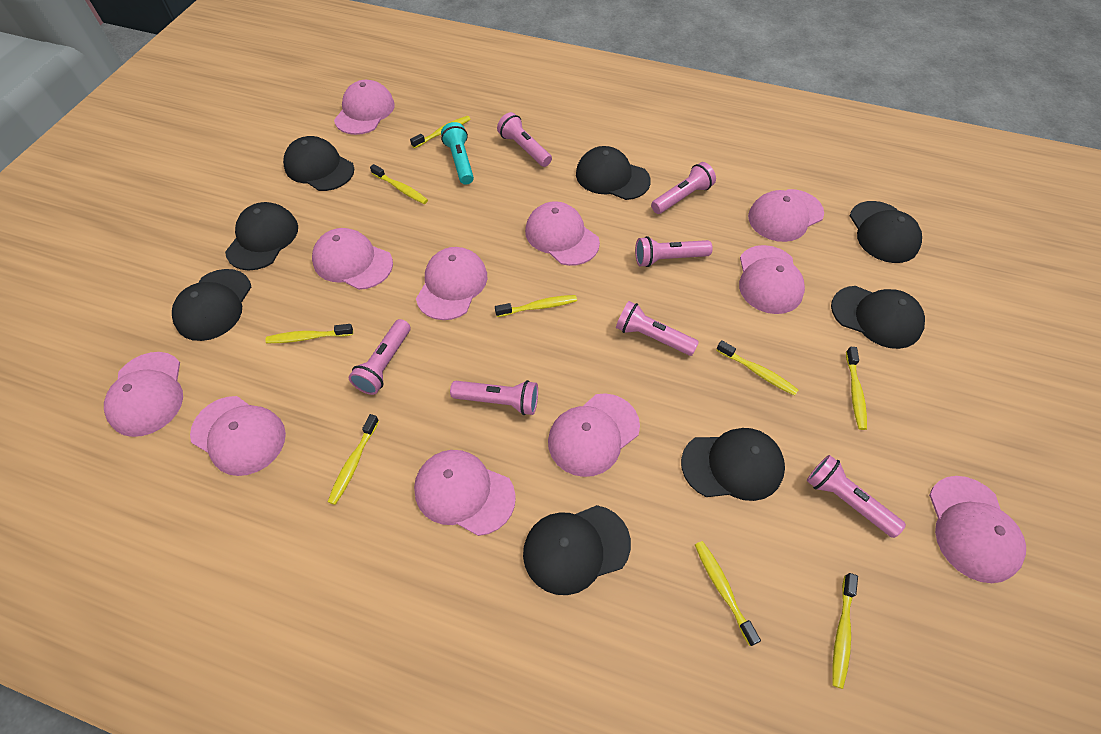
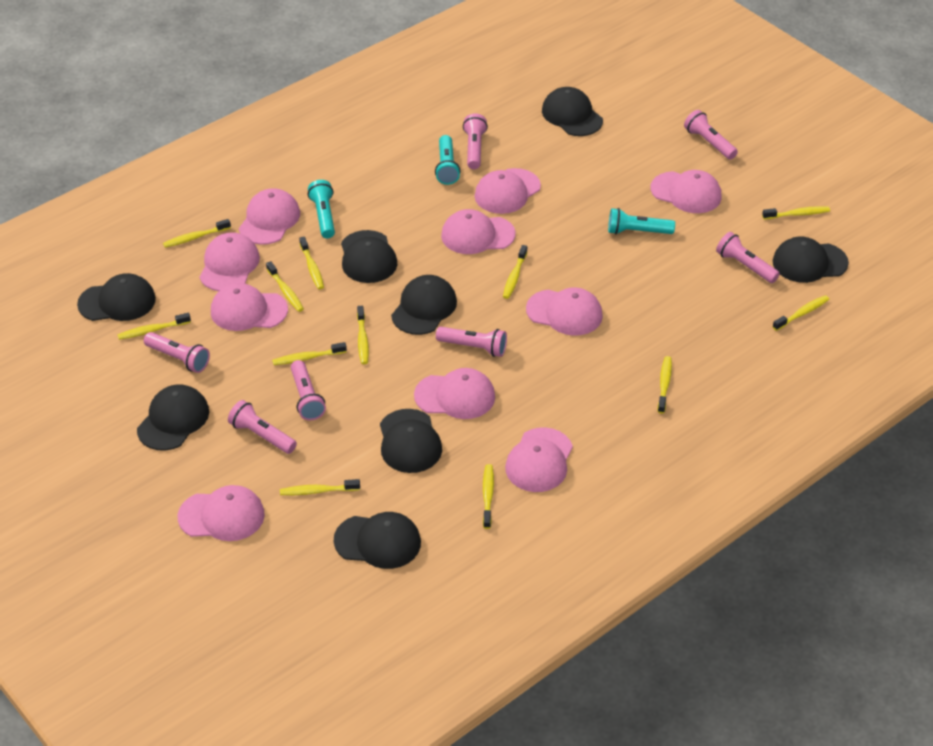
pink cap: 11 -> 10
turquoise flashlight: 1 -> 3
yellow toothbrush: 9 -> 12

